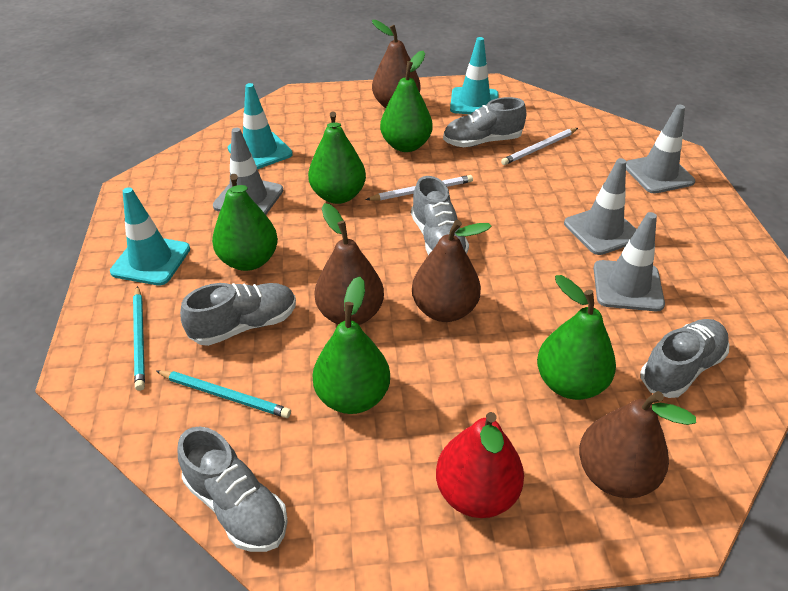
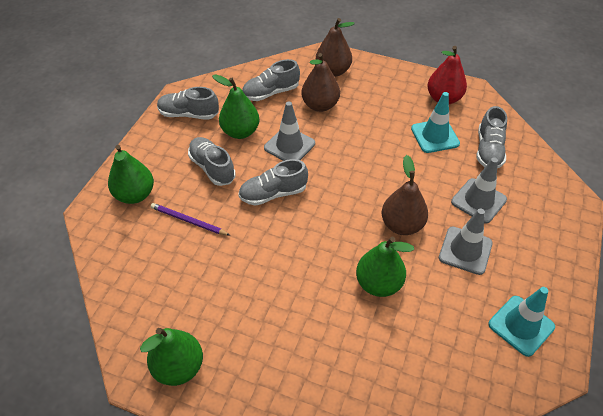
brown pear: 4 -> 3
green pear: 5 -> 4
grey traffic cone: 4 -> 3
purple pencil: 0 -> 1
turquoise pencil: 2 -> 0
turquoise traffic cone: 3 -> 2
white pencil: 2 -> 0

